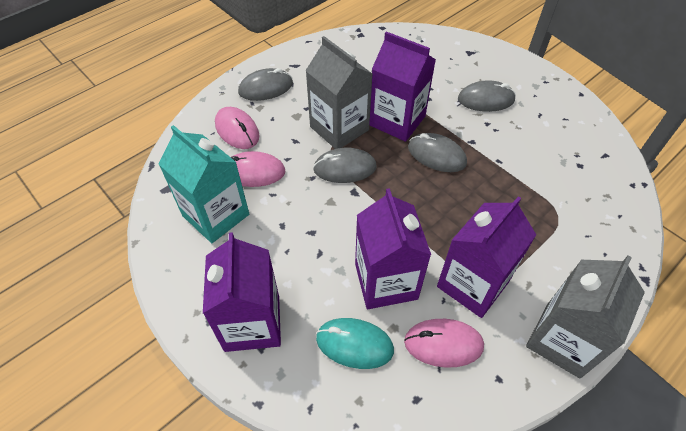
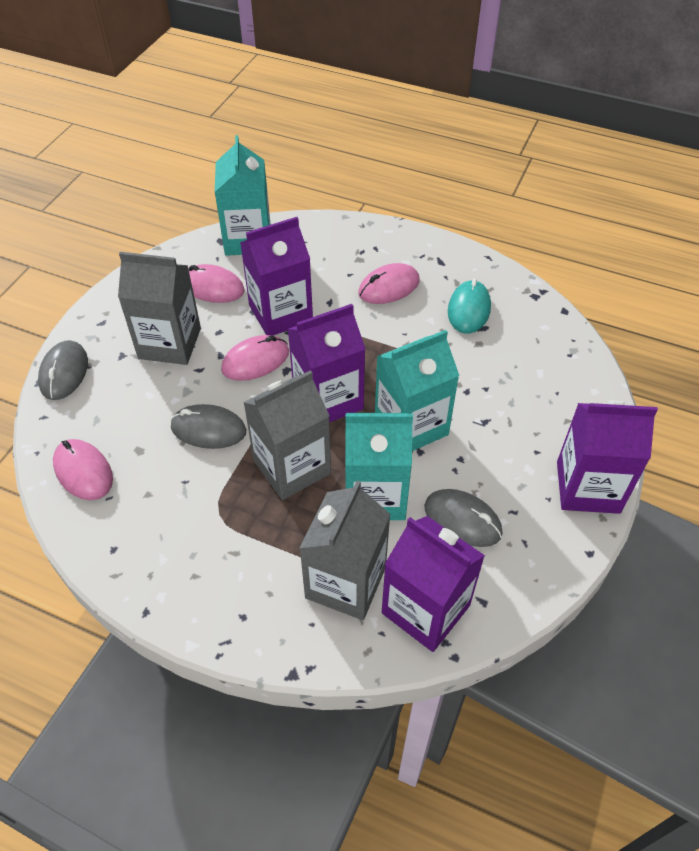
grey carton: 2 -> 3
grey mouse: 4 -> 3
pink mouse: 3 -> 4
turquoise carton: 1 -> 3

